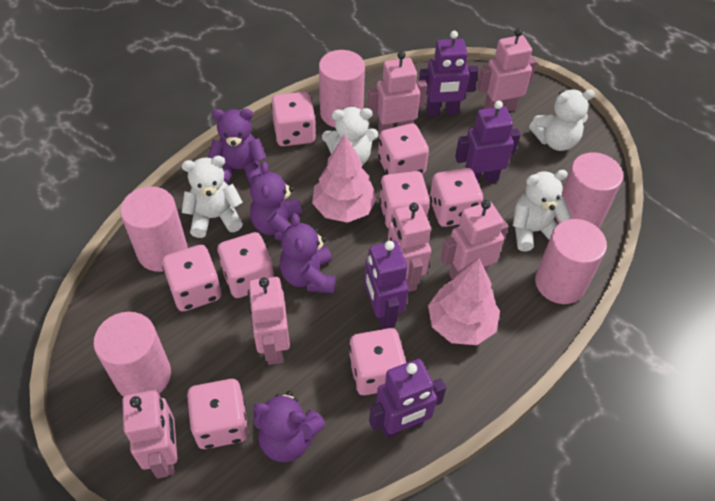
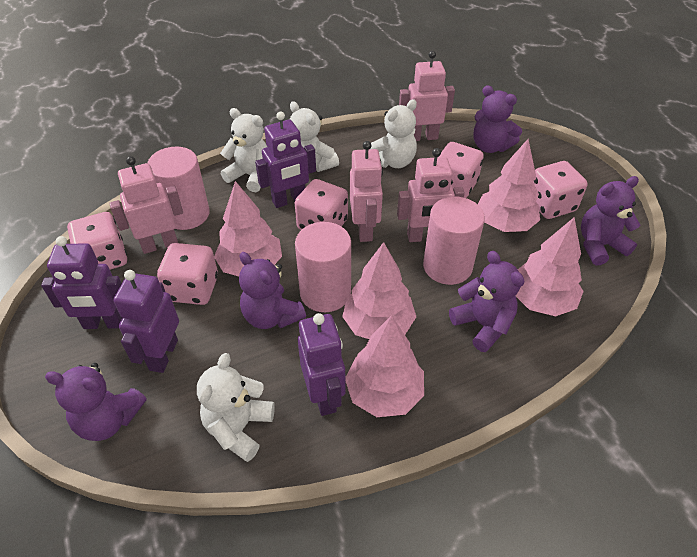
pink cylinder: 5 -> 3
pink dice: 8 -> 5
pink robot: 6 -> 4
pink tree: 2 -> 5
purple teddy bear: 4 -> 5

